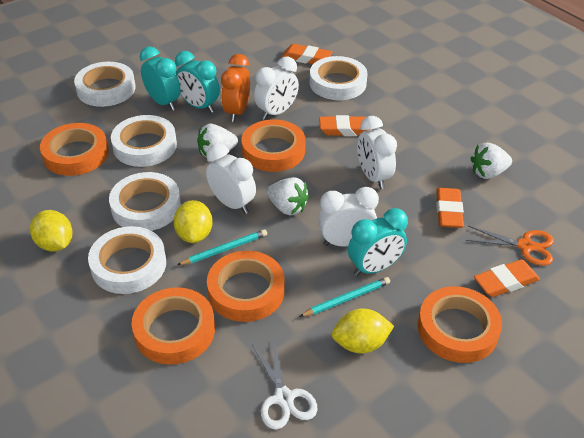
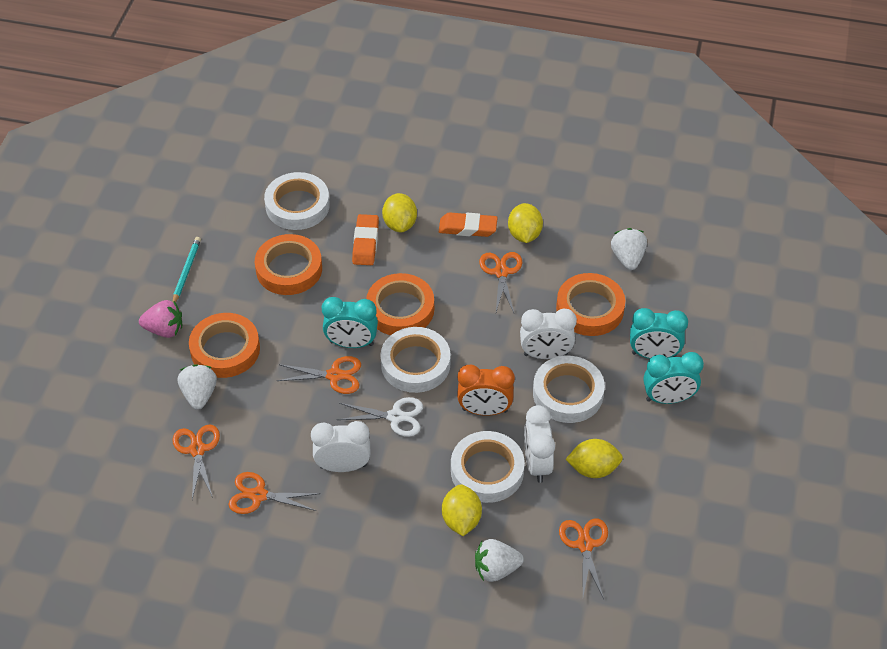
orange eraser: 4 -> 2
orange scissors: 1 -> 5
orange tape: 5 -> 4
pink strawberry: 0 -> 1
turquoise pencil: 2 -> 1
white clock: 4 -> 3
white tape: 5 -> 4
yellow lemon: 3 -> 4

